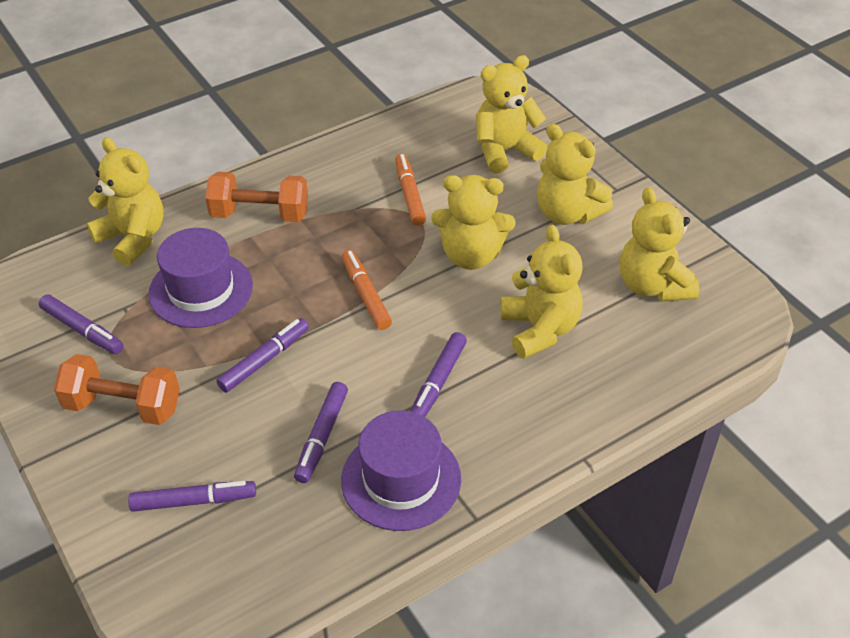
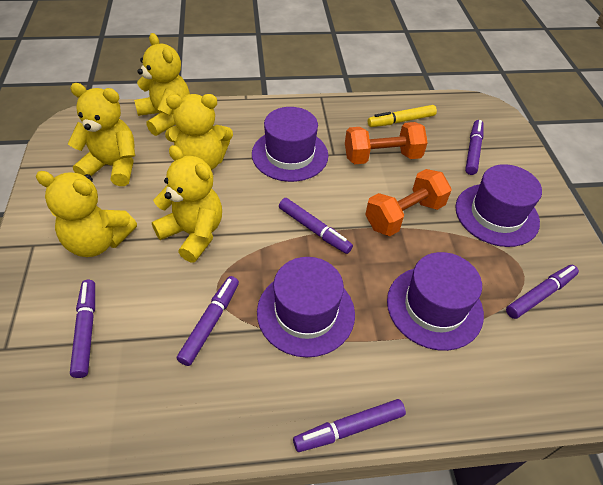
orange marker: 2 -> 0
purple hat: 2 -> 4
purple marker: 5 -> 6
yellow marker: 0 -> 1
yellow teddy bear: 6 -> 5

